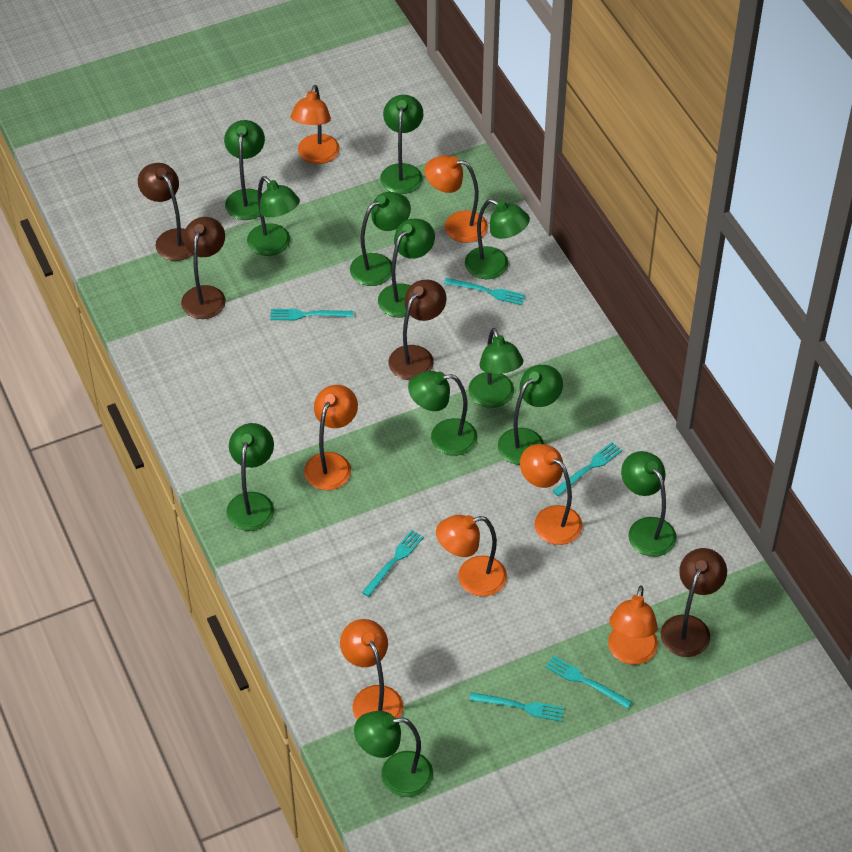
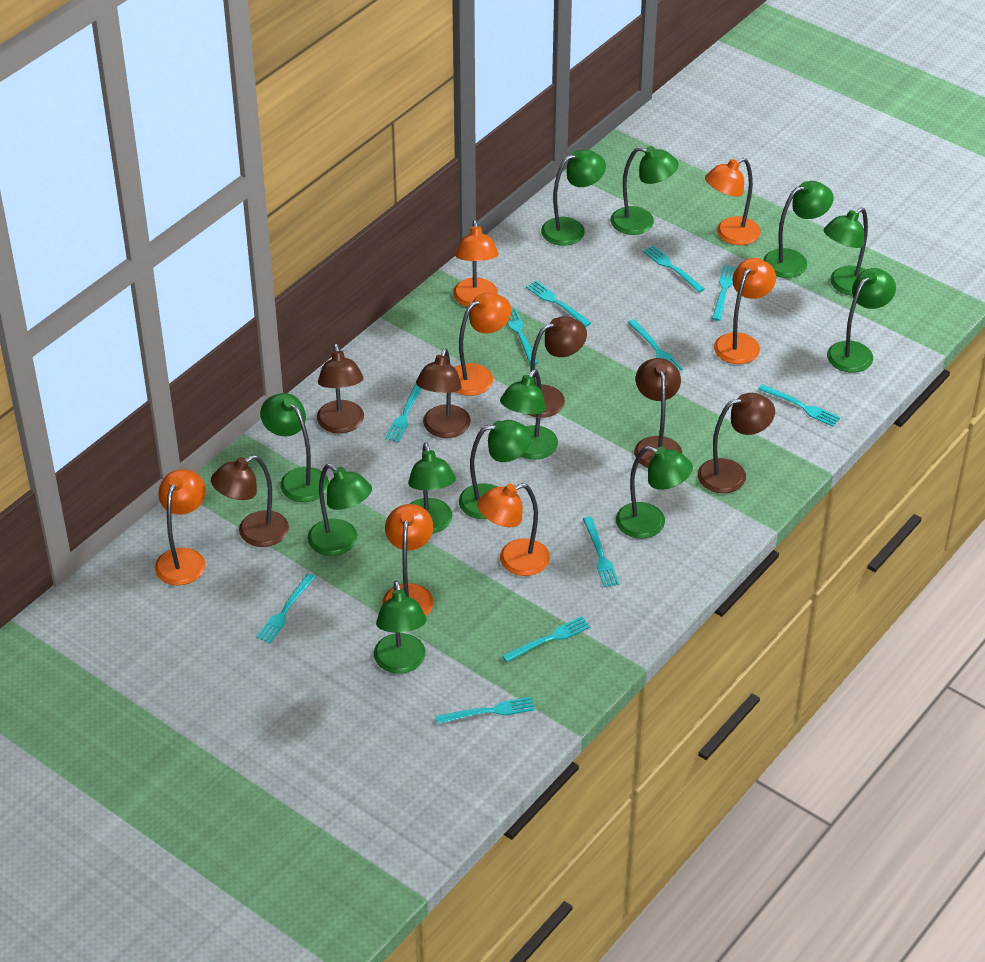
brown lamp: 4 -> 6
turquoise fork: 6 -> 11

